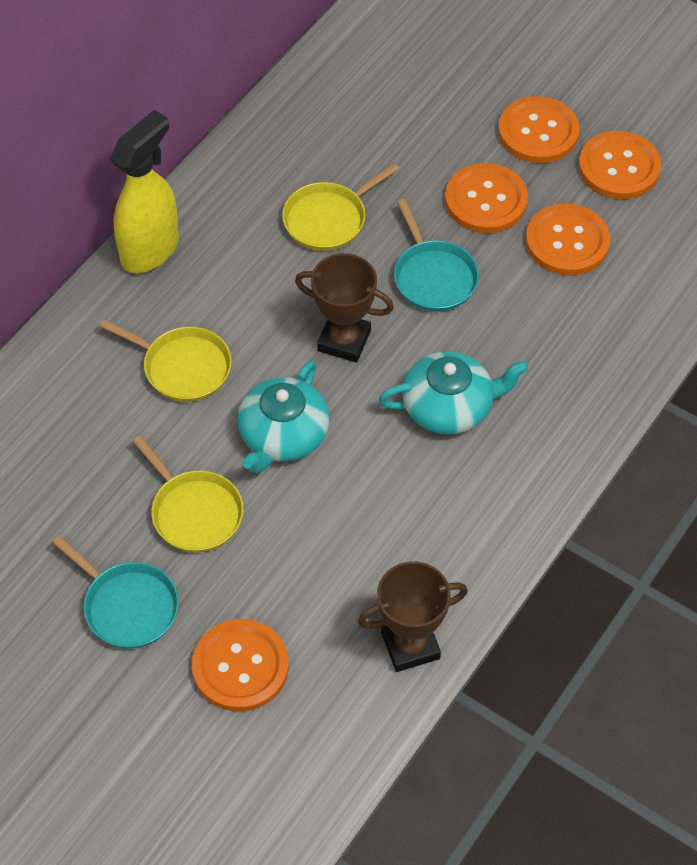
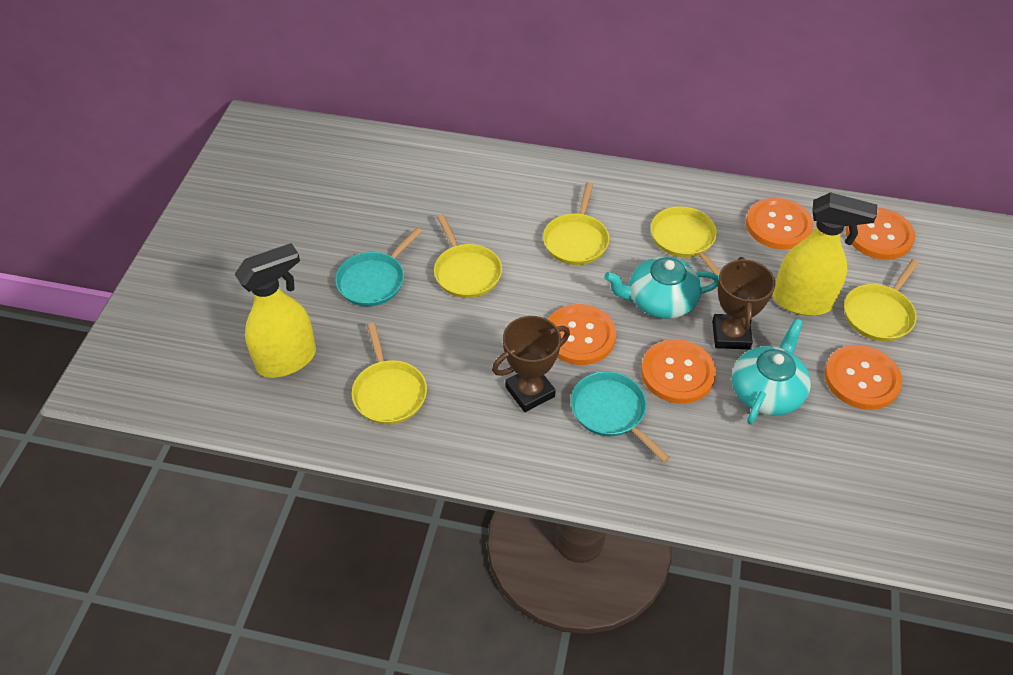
yellow pan: 3 -> 5
yellow spray bottle: 1 -> 2

